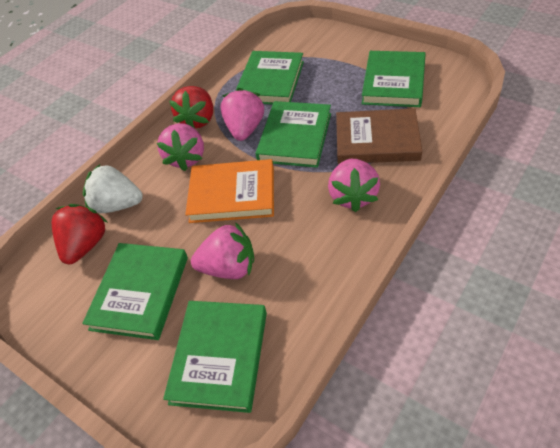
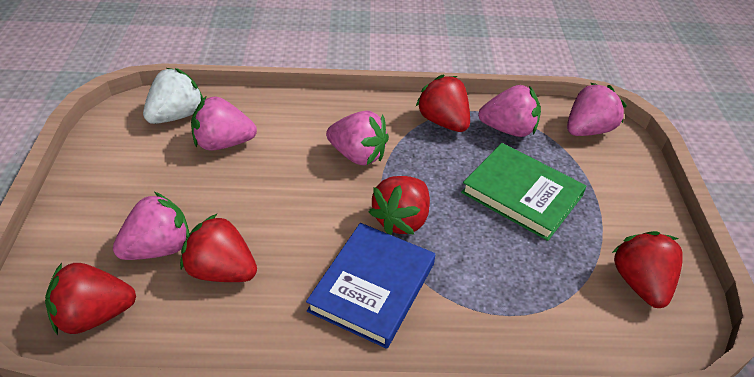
blue book: 0 -> 1
brown book: 1 -> 0
green book: 5 -> 1
orange book: 1 -> 0
pink strawberry: 4 -> 5
red strawberry: 2 -> 5

